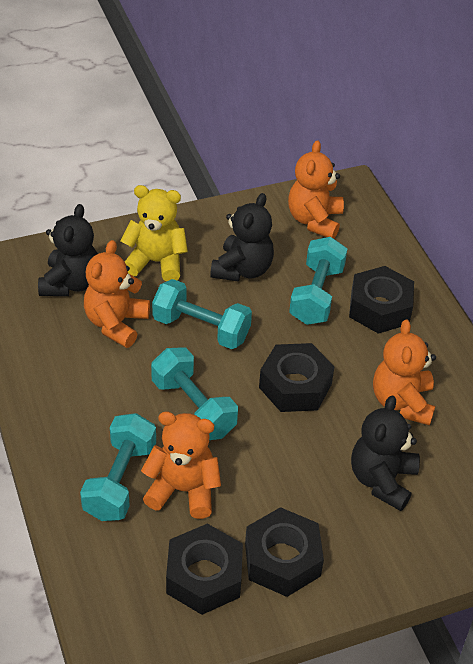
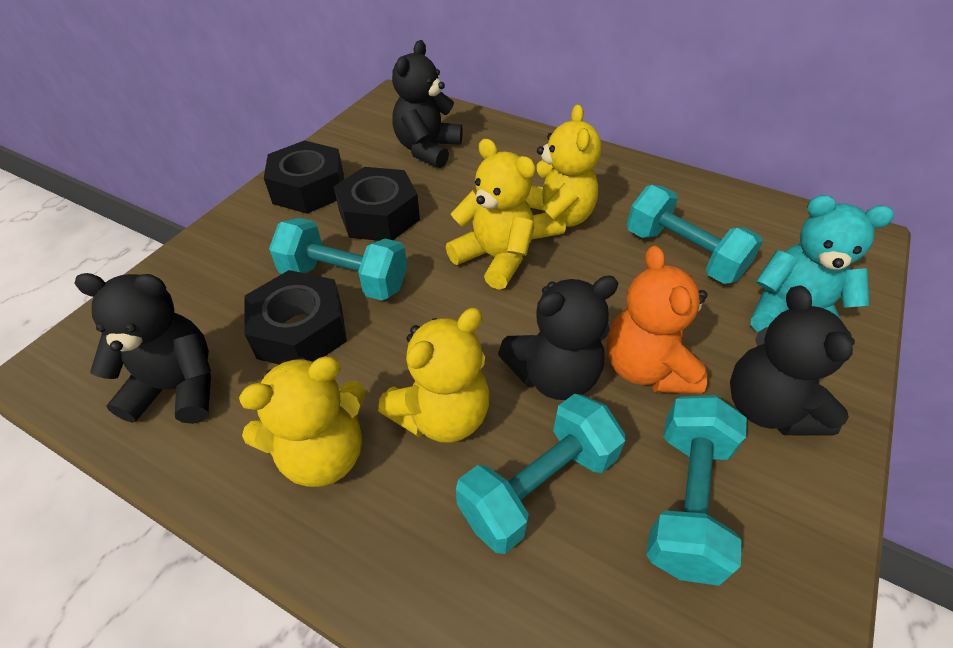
black nut: 4 -> 3
black teddy bear: 3 -> 4
orange teddy bear: 4 -> 1
turquoise teddy bear: 0 -> 1
yellow teddy bear: 1 -> 4

